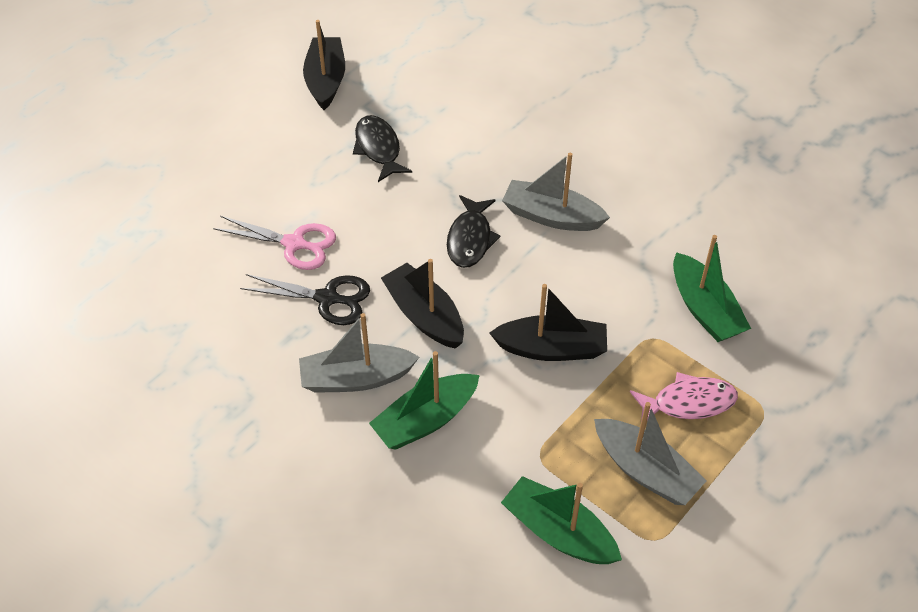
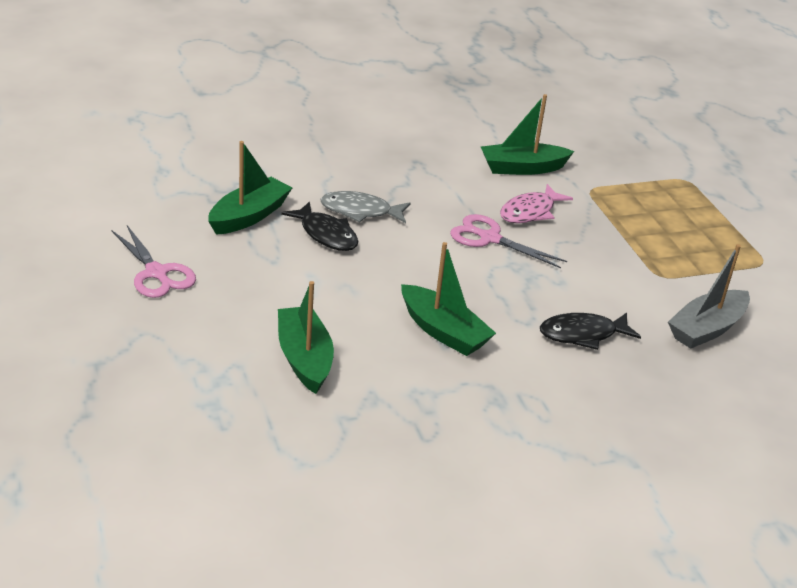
black boat: 3 -> 0
black scissors: 1 -> 0
green boat: 3 -> 4
grey boat: 3 -> 1
grey fish: 0 -> 1
pink scissors: 1 -> 2

